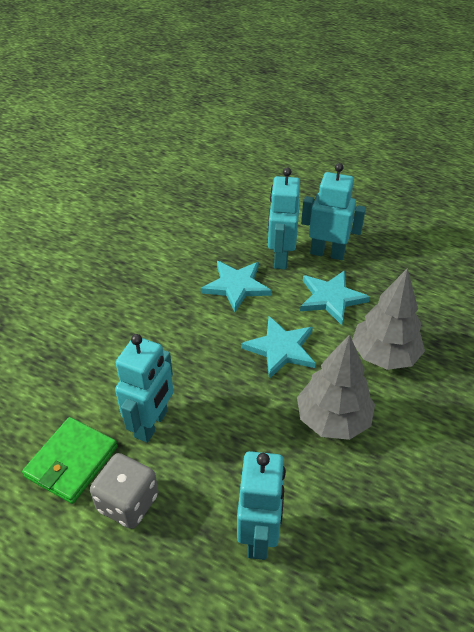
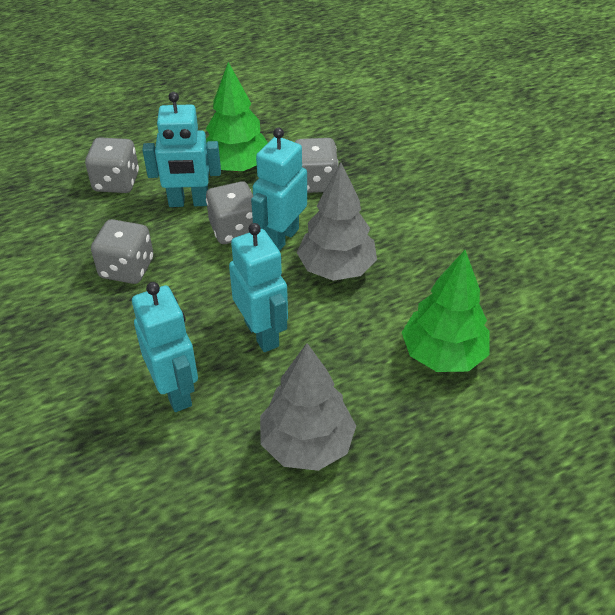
green tree: 0 -> 2
green wallet: 1 -> 0
grey dice: 1 -> 4
turquoise star: 3 -> 0

